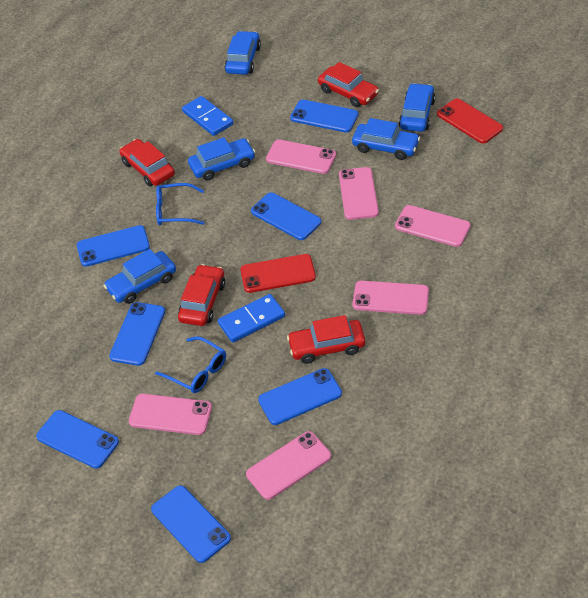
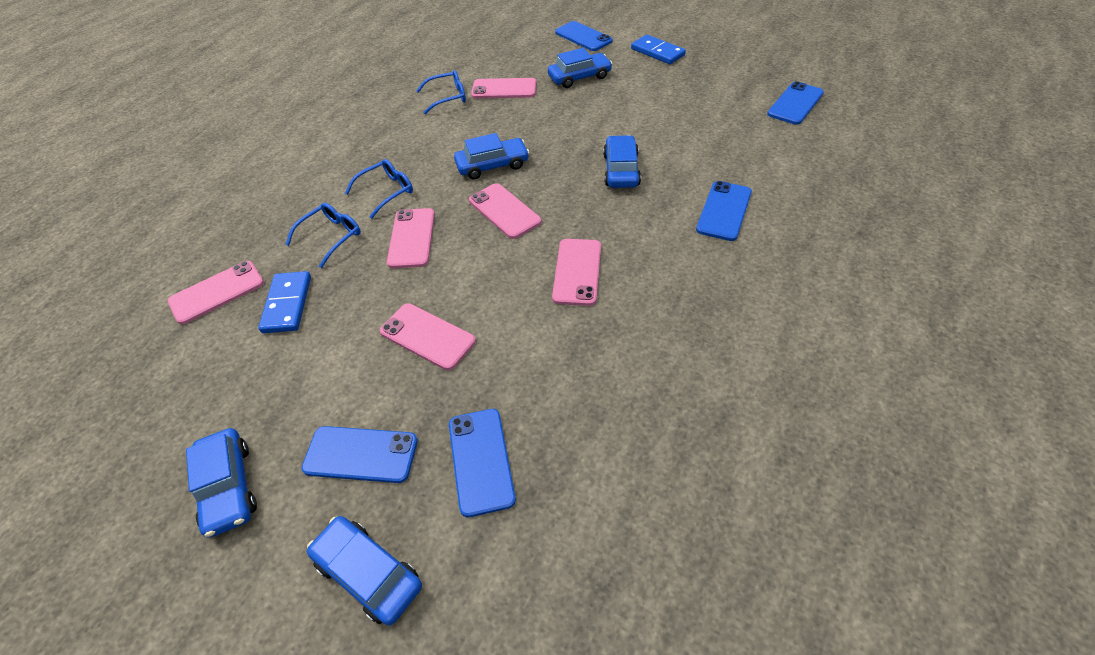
blue glasses: 2 -> 3
blue phone: 7 -> 5
red car: 4 -> 0
red phone: 2 -> 0

